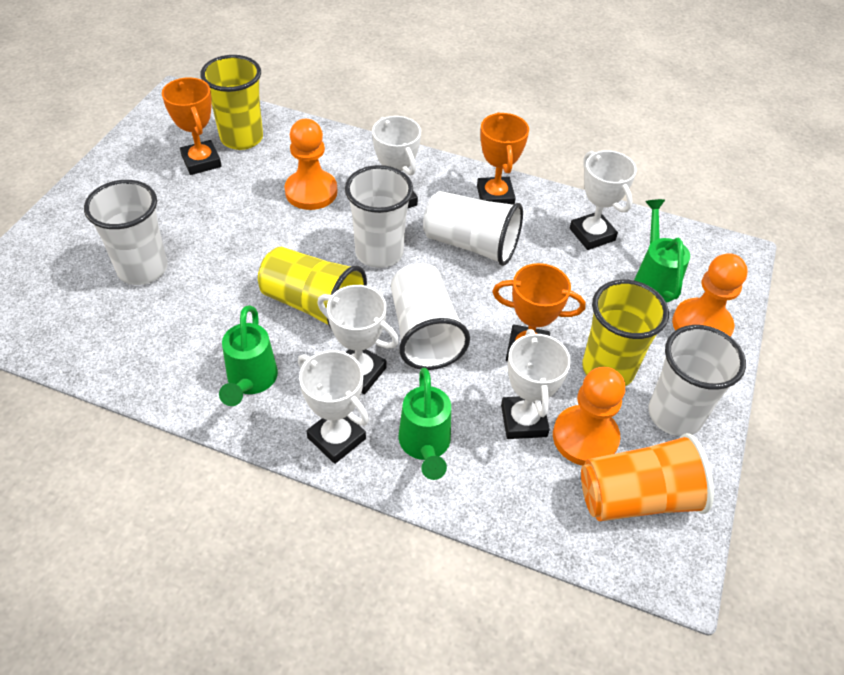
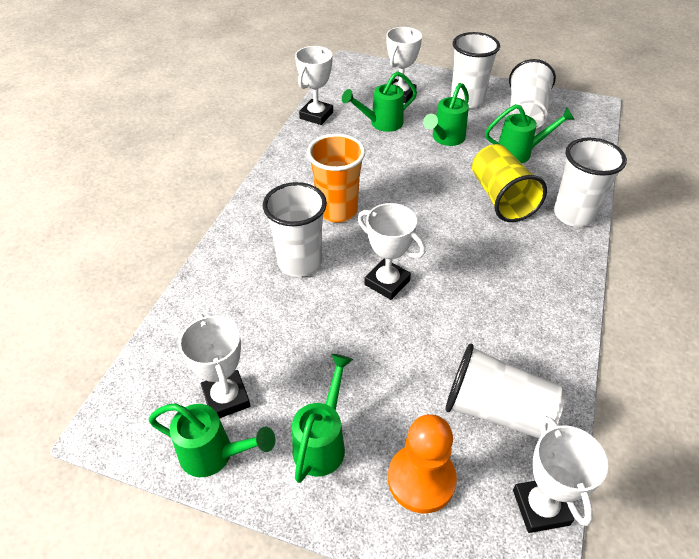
green watering can: 3 -> 5
orange pawn: 3 -> 1
orange trophy: 3 -> 0
yellow cup: 3 -> 1

